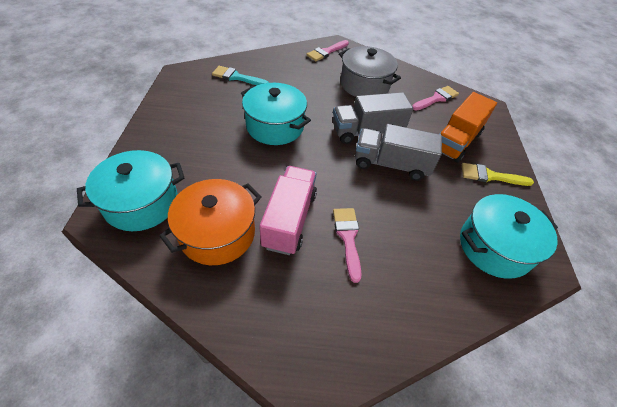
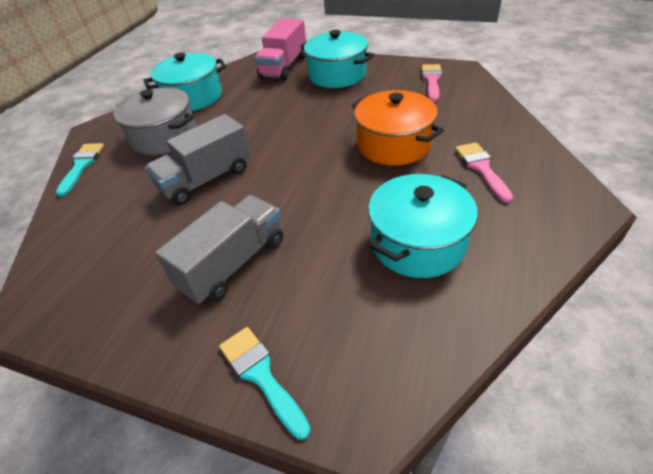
orange truck: 1 -> 0
pink brush: 3 -> 2
turquoise brush: 1 -> 2
yellow brush: 1 -> 0

